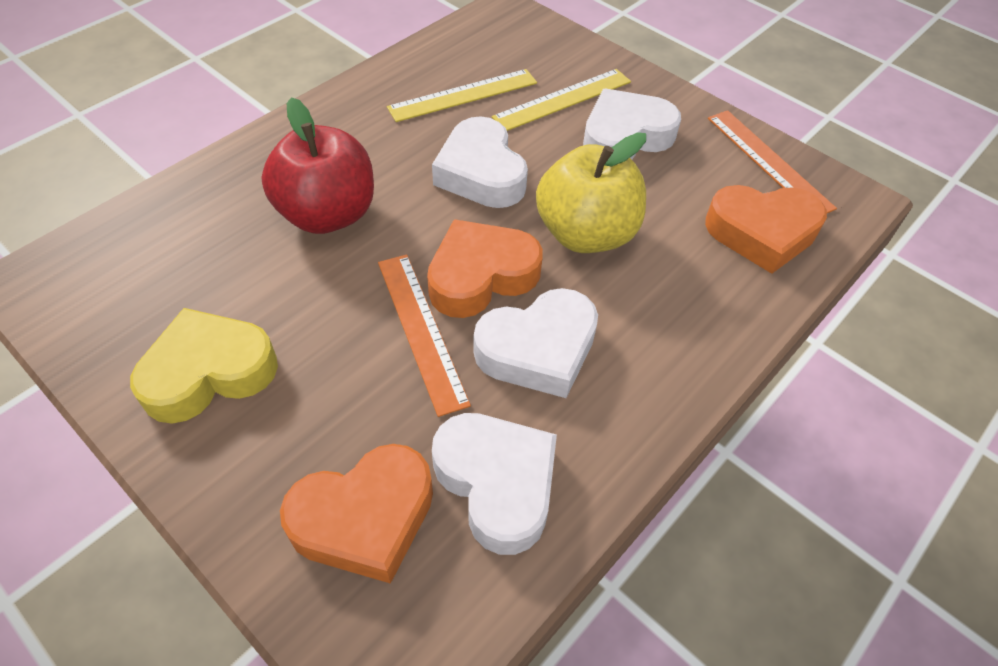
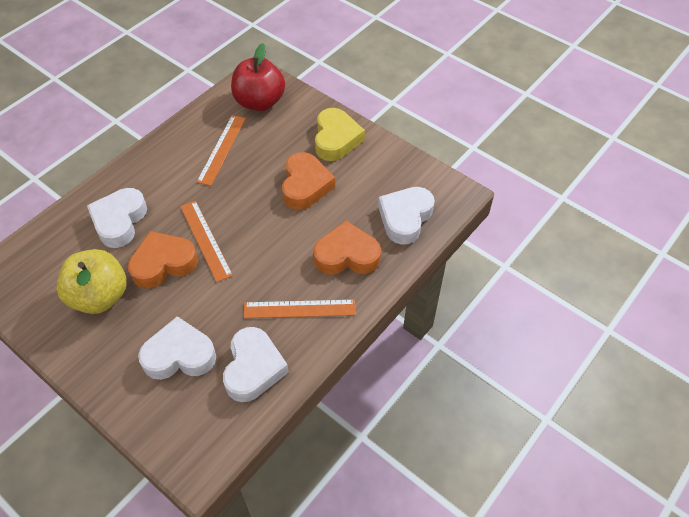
orange ruler: 2 -> 3
yellow ruler: 2 -> 0

